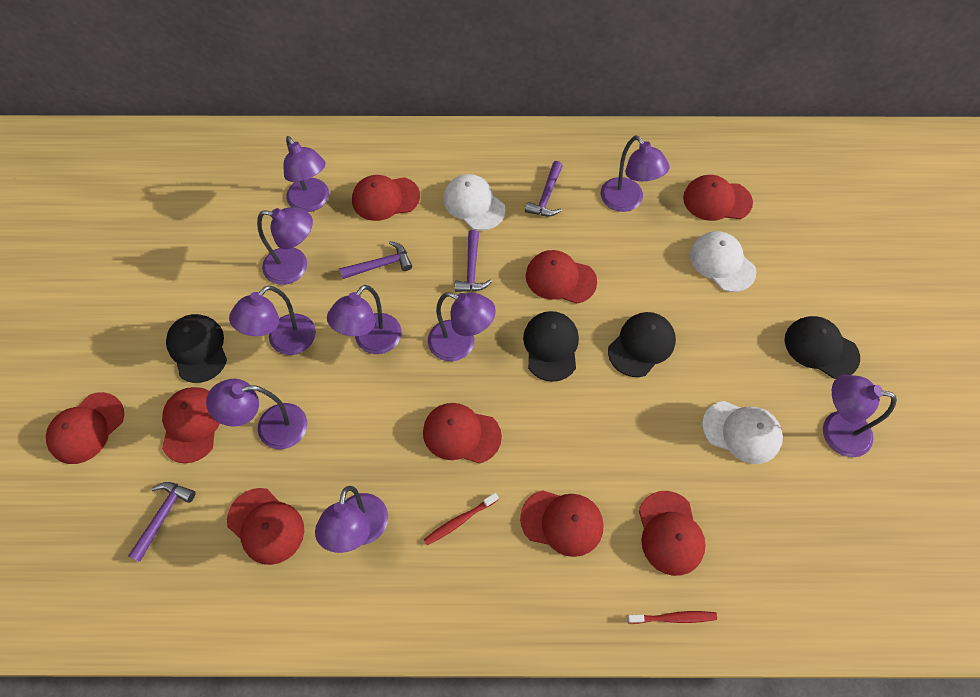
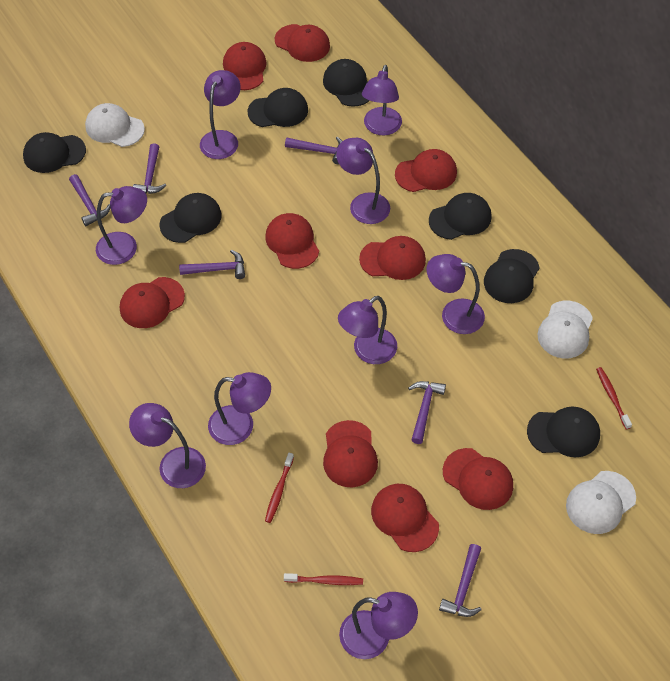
black cap: 4 -> 7
purple hammer: 4 -> 6
red toothbrush: 2 -> 3

